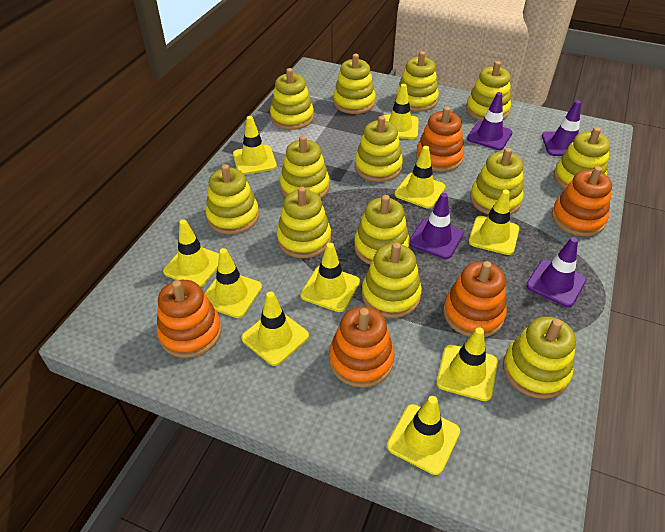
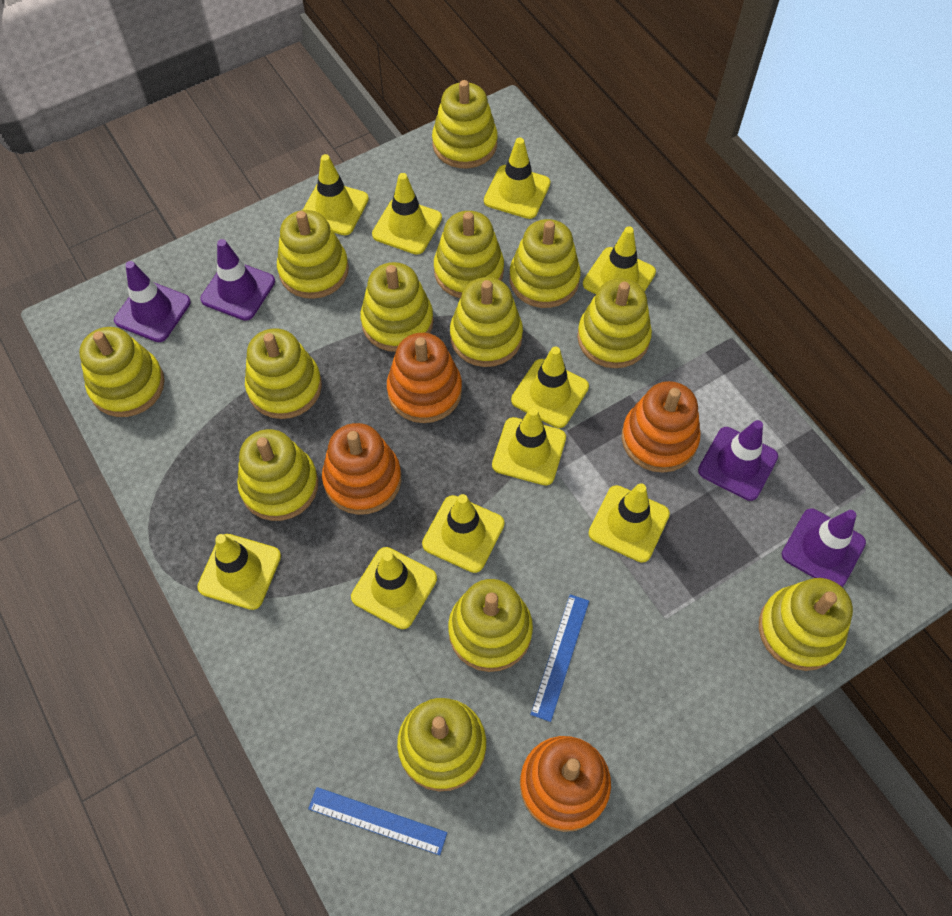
blue ruler: 0 -> 2
orange stacking toy: 5 -> 4

